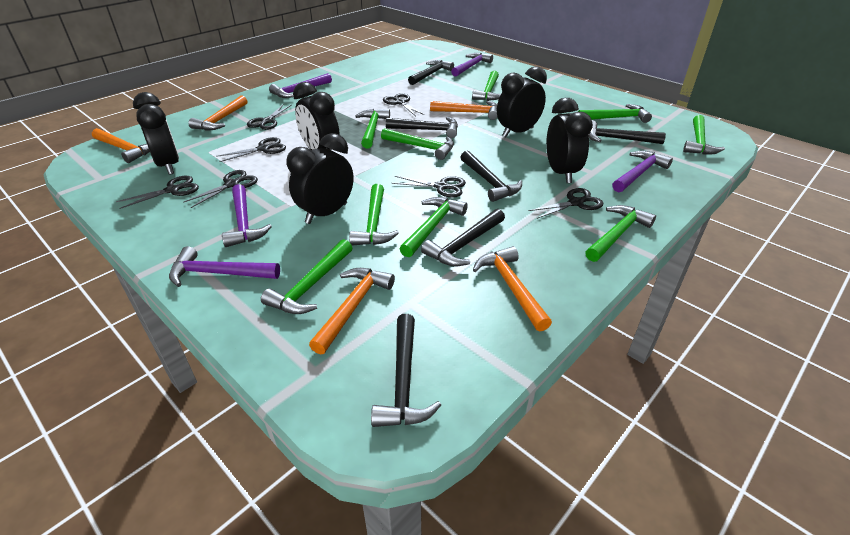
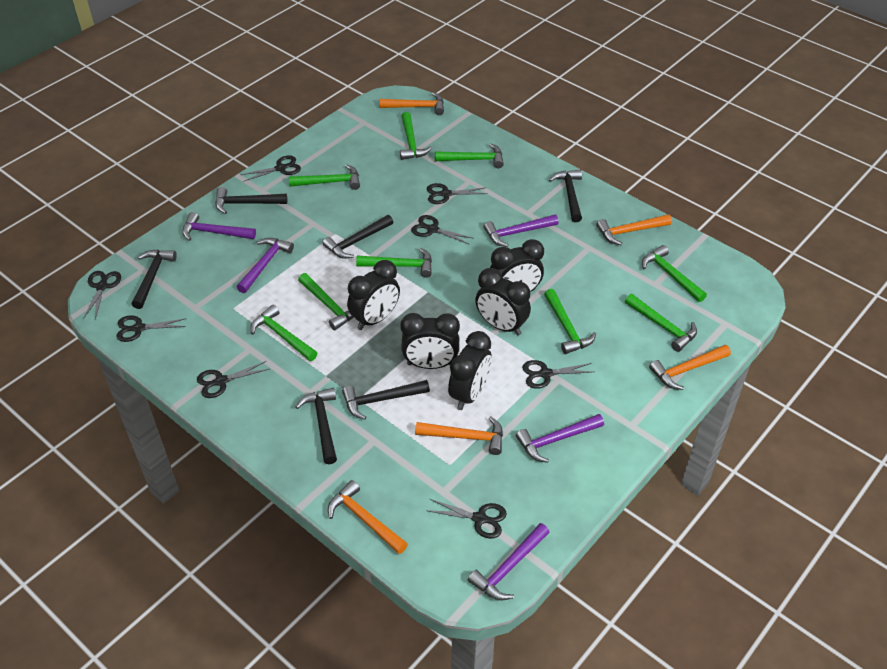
black scissors: 7 -> 8

